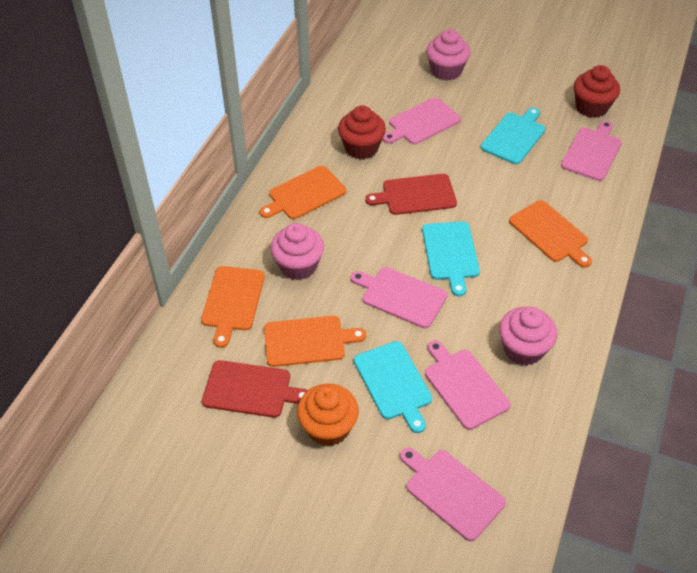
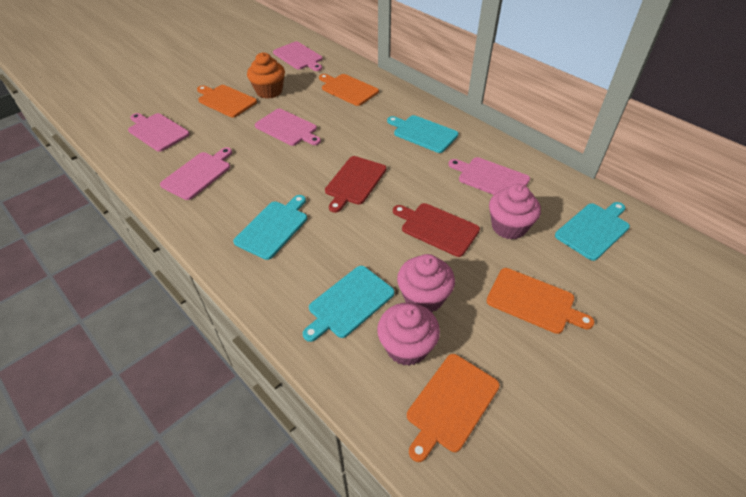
red cupcake: 2 -> 0
turquoise cutting board: 3 -> 4

